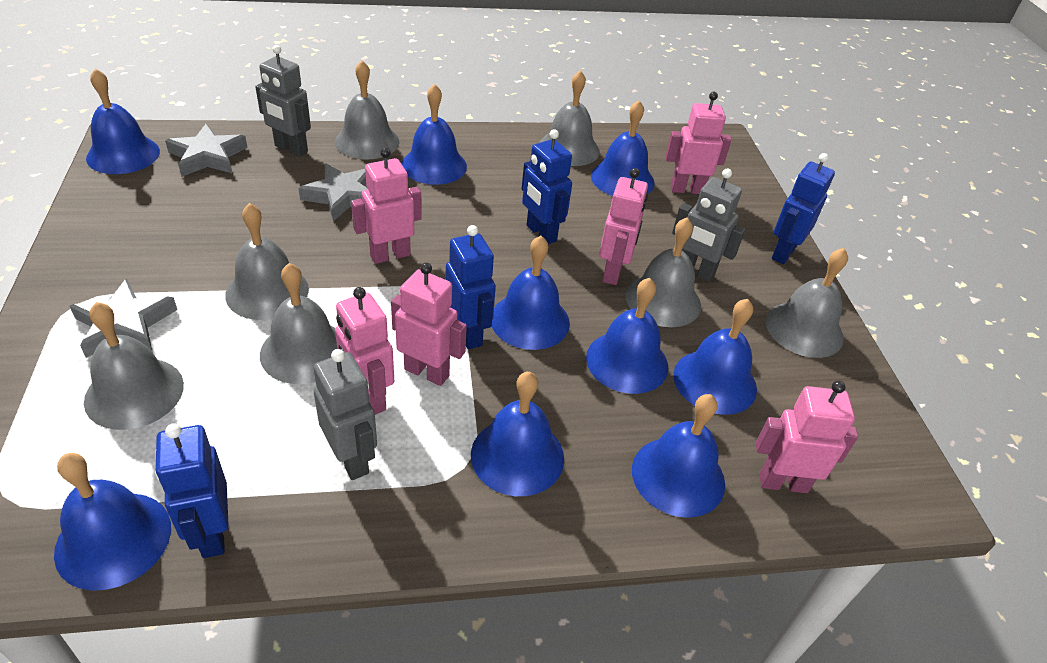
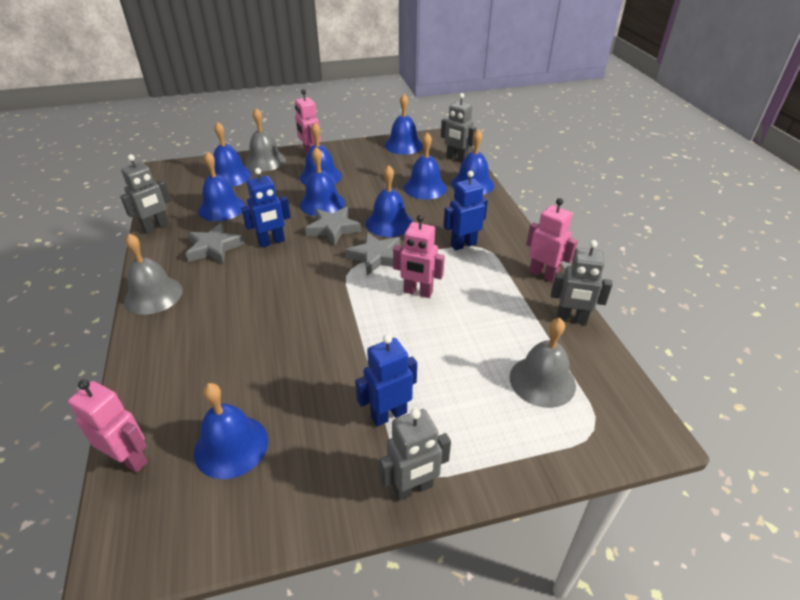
blue robot: 4 -> 3
grey bell: 7 -> 3
grey robot: 3 -> 4
pink robot: 6 -> 4

